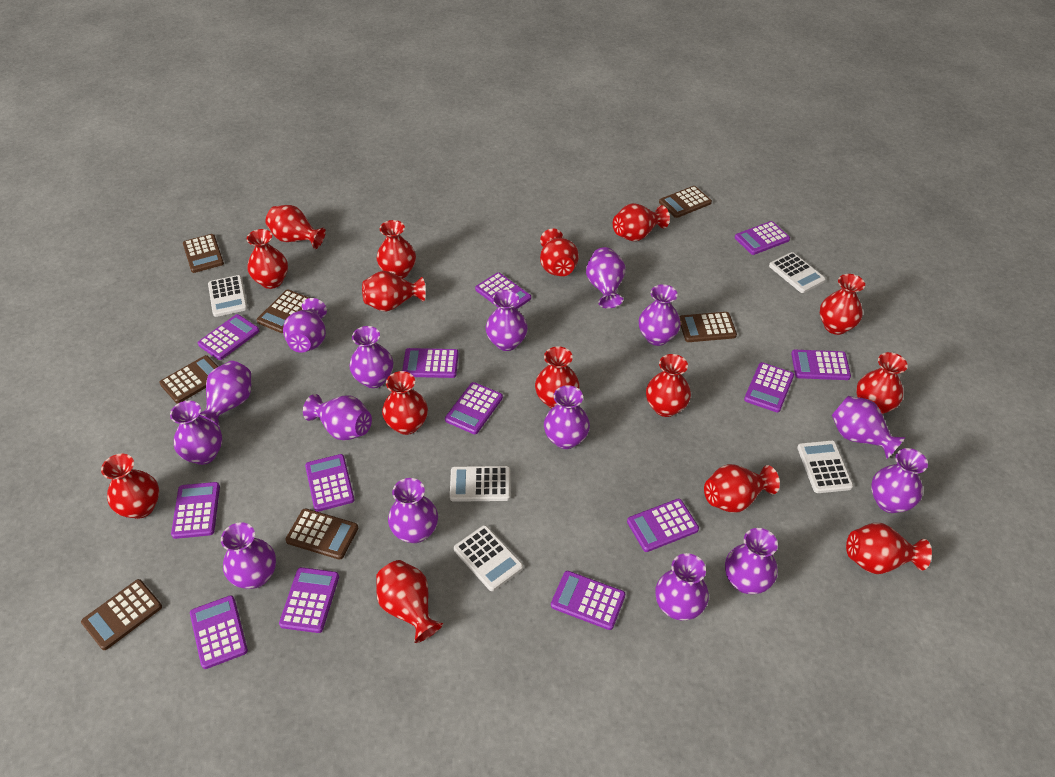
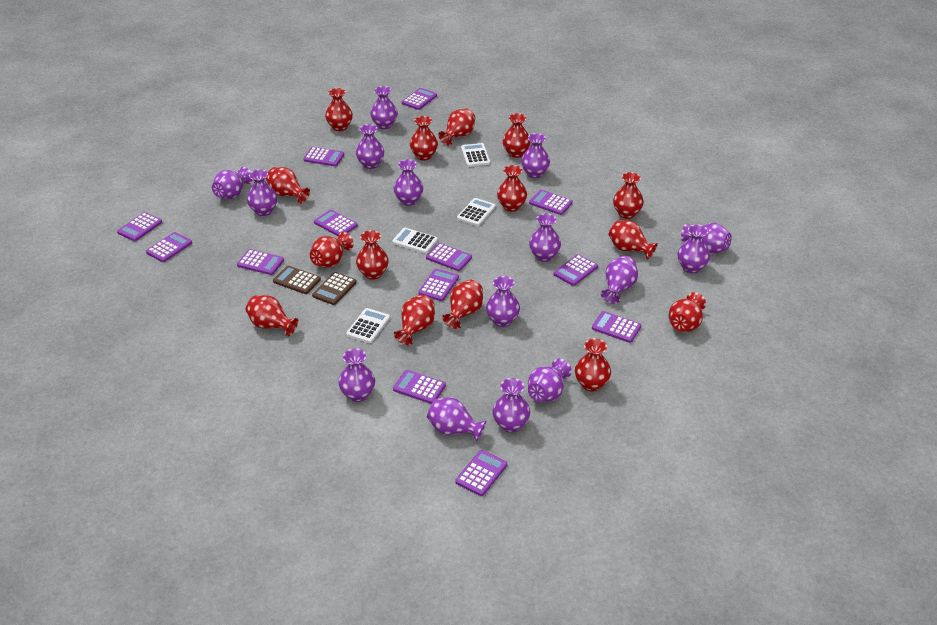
brown calculator: 7 -> 2
white calculator: 5 -> 4

